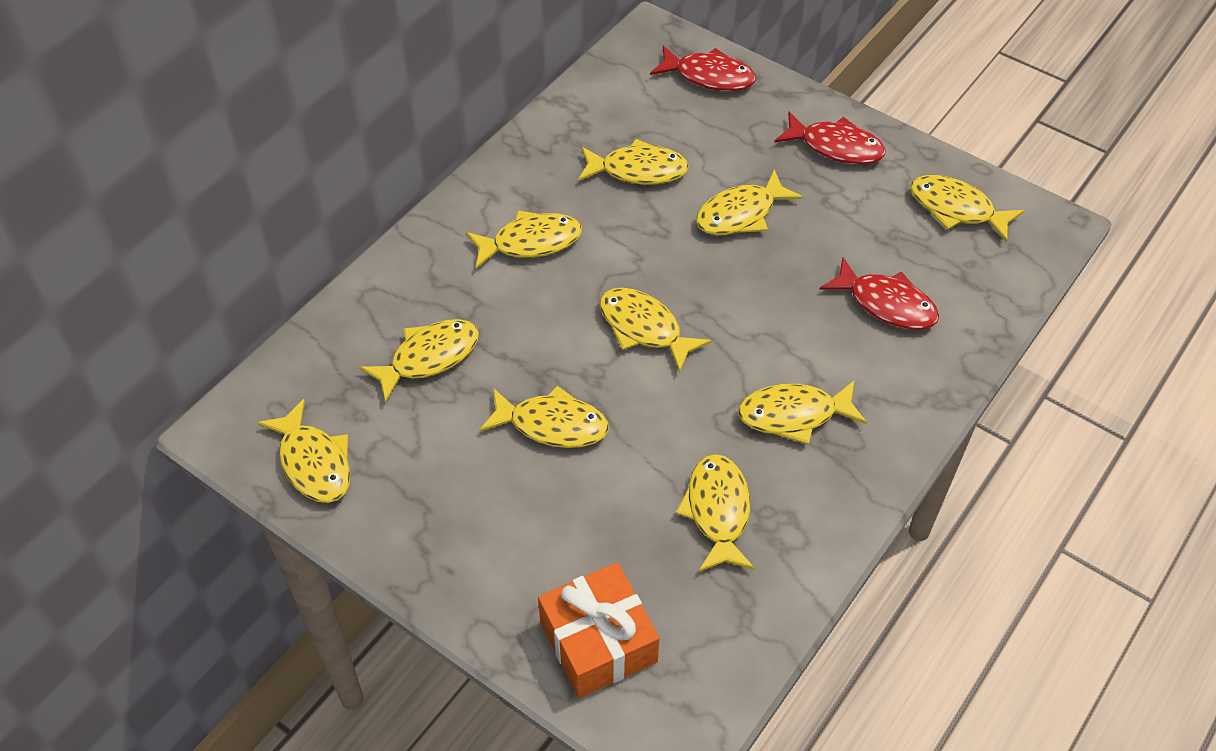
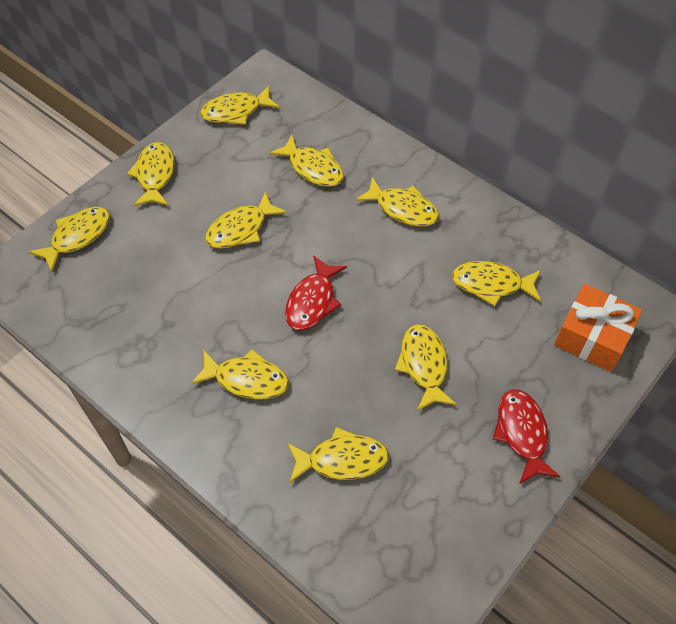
red fish: 3 -> 2

